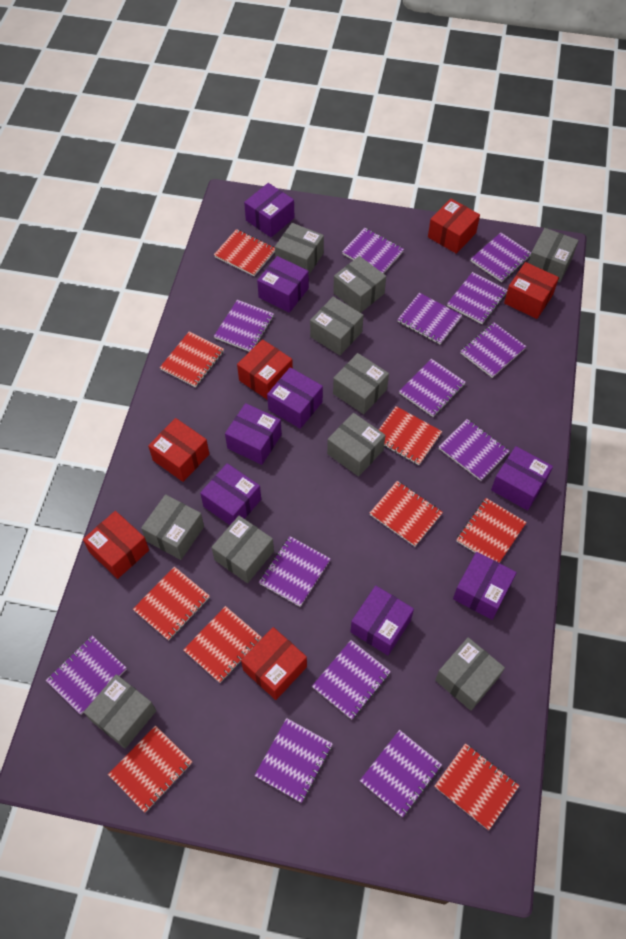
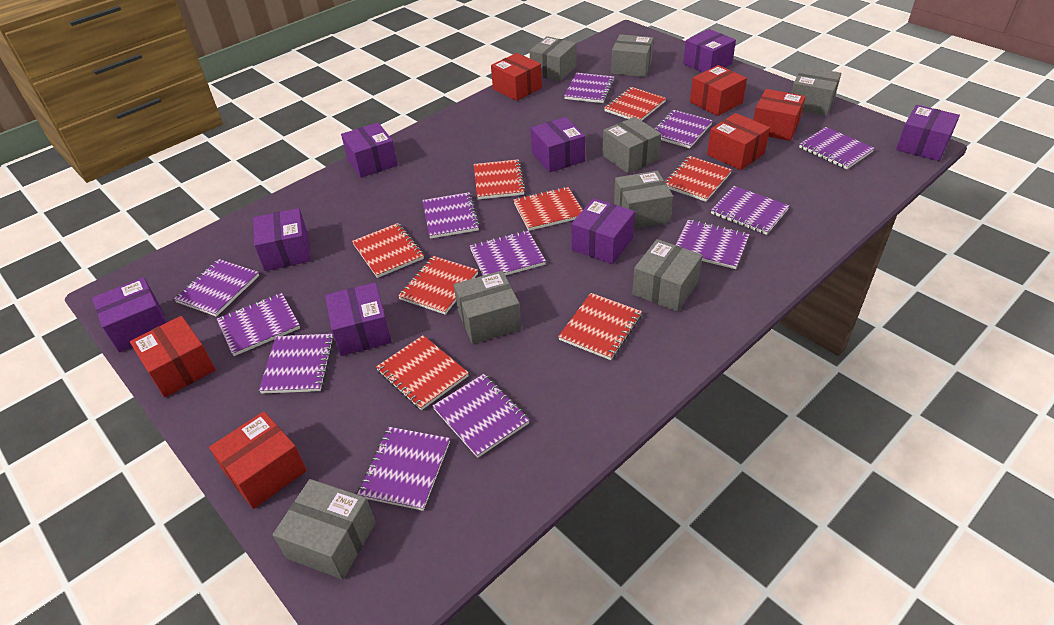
grey box: 10 -> 8
purple notebook: 13 -> 12
red notebook: 9 -> 8

